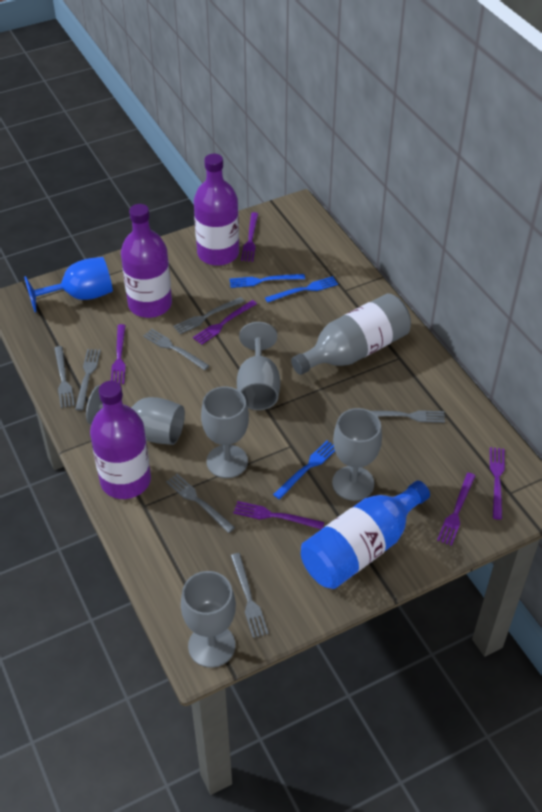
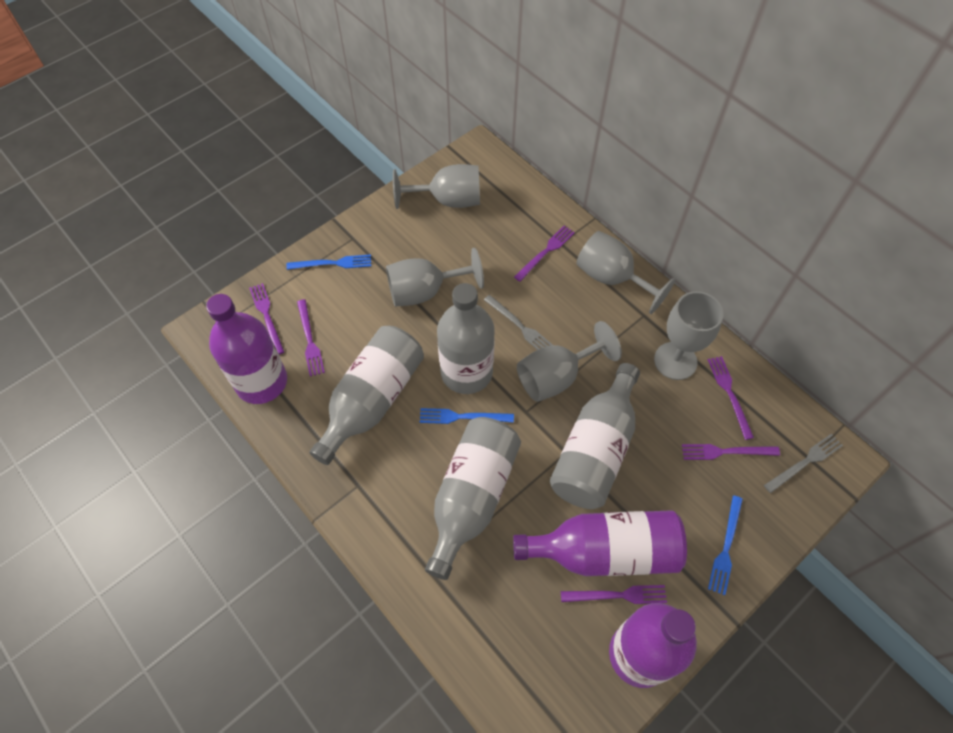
blue bottle: 1 -> 0
blue goblet: 1 -> 0
grey bottle: 1 -> 4
grey fork: 7 -> 2

